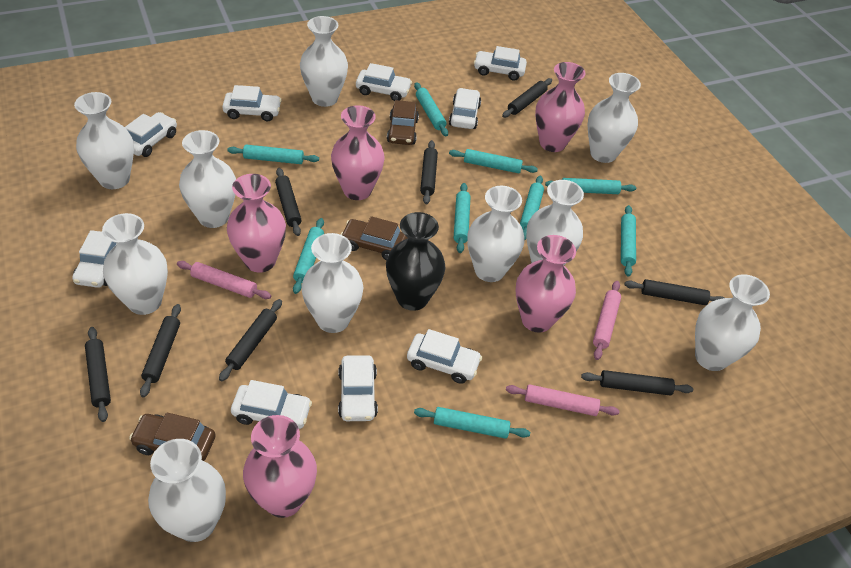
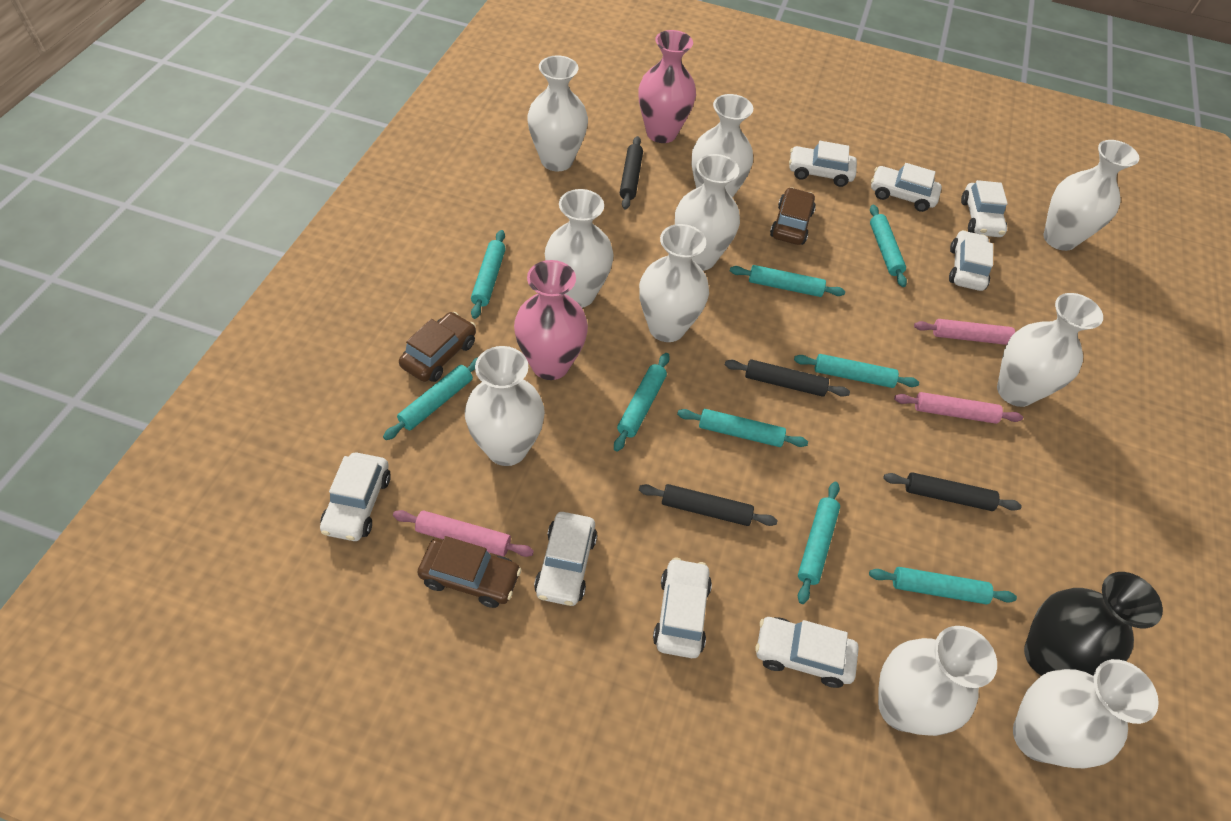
black rolling pin: 8 -> 4
pink vase: 5 -> 2
white car: 9 -> 8

